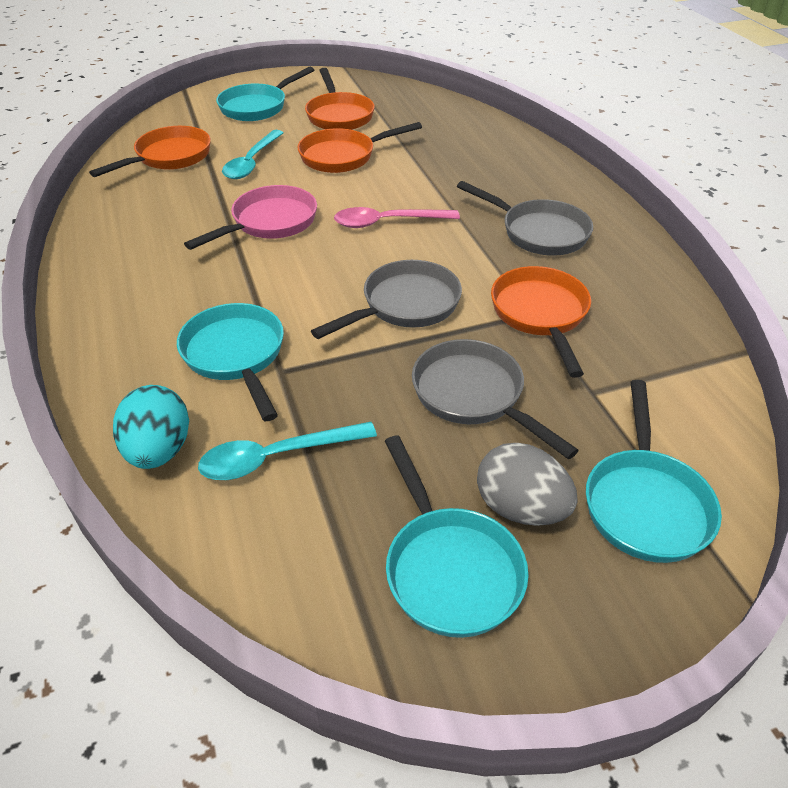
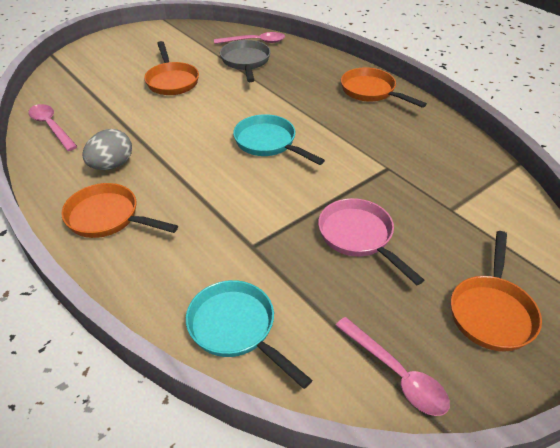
grey pan: 3 -> 1
pink spoon: 1 -> 3
turquoise egg: 1 -> 0
turquoise pan: 4 -> 2
turquoise spoon: 2 -> 0

